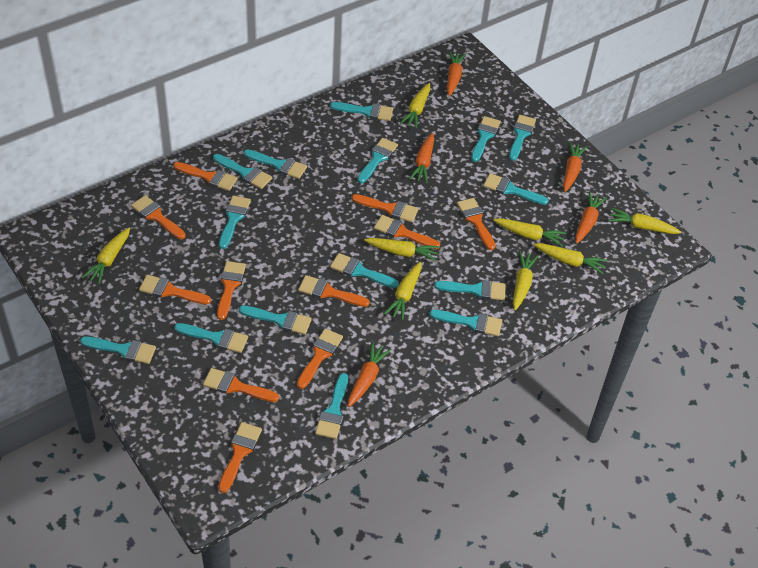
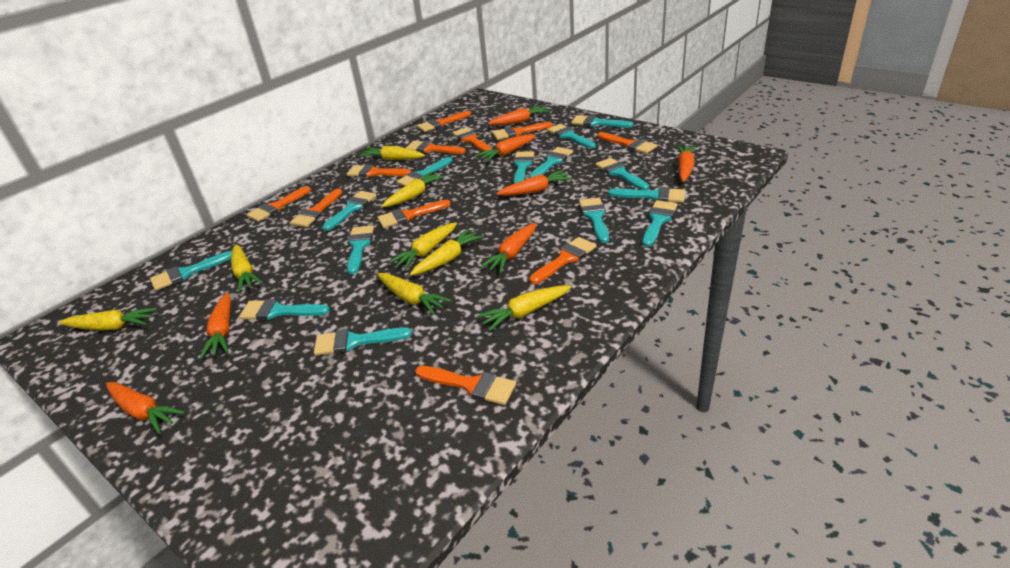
orange carrot: 5 -> 7
turquoise brush: 15 -> 14

